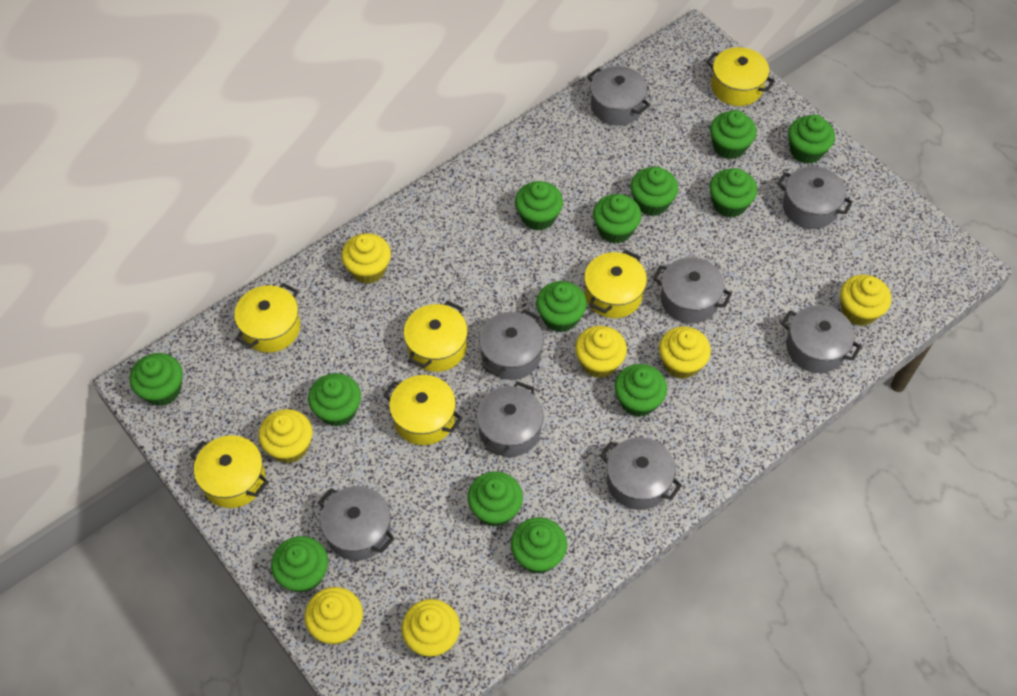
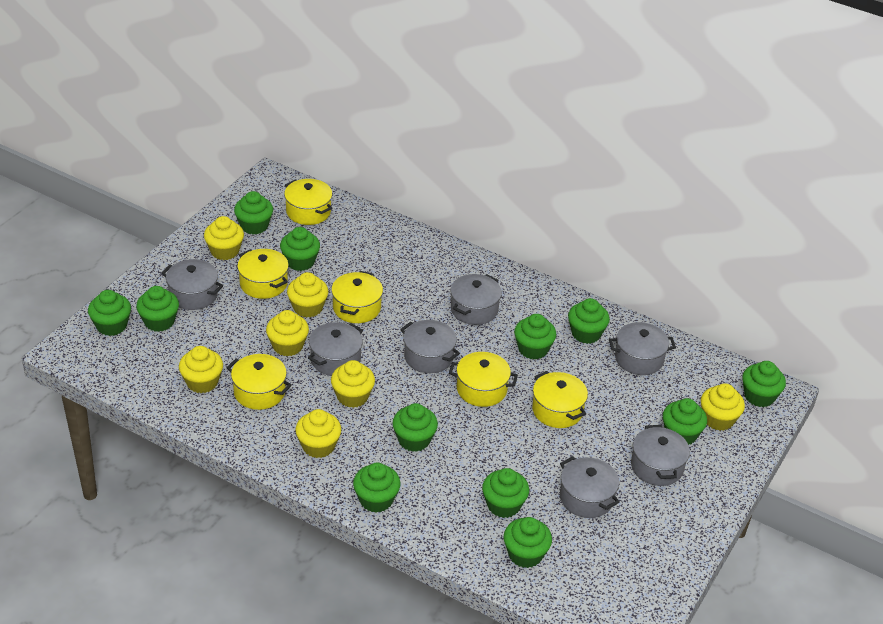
green cupcake: 13 -> 12
grey pot: 8 -> 7

